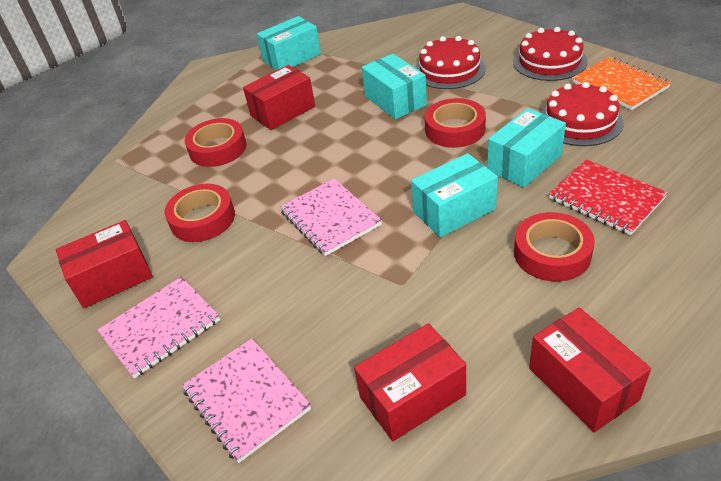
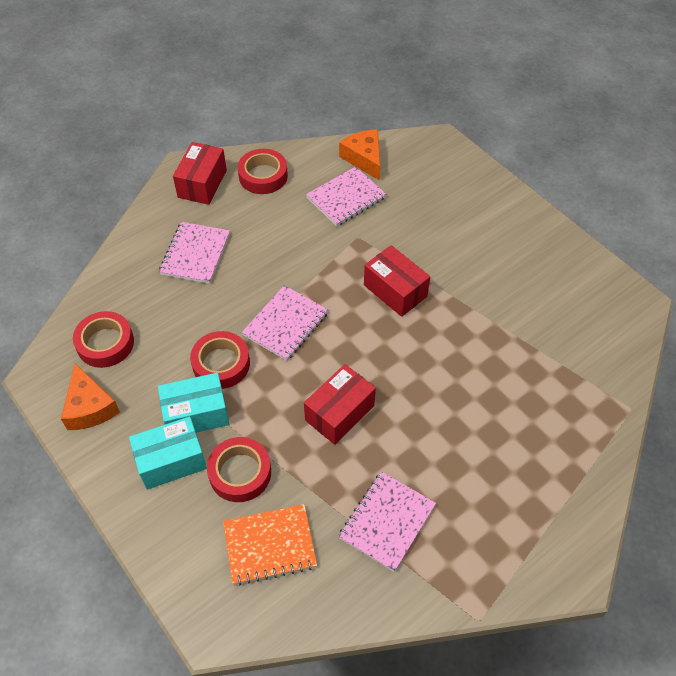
orange cheese: 0 -> 2
pink notebook: 3 -> 4
red box: 4 -> 3
red cake: 3 -> 0
red notebook: 1 -> 0
turquoise box: 4 -> 2

